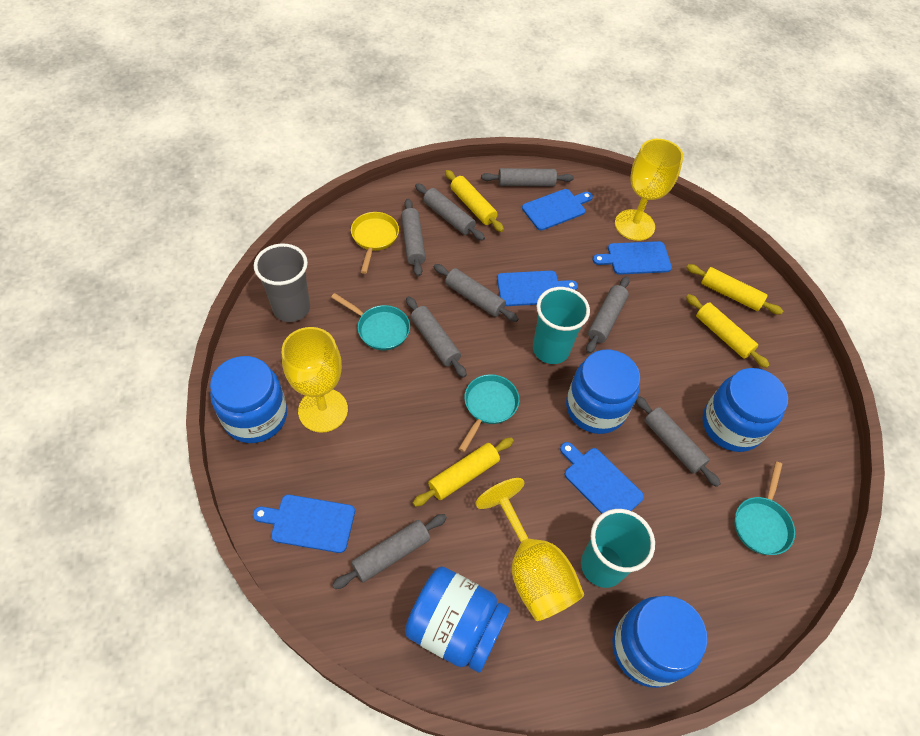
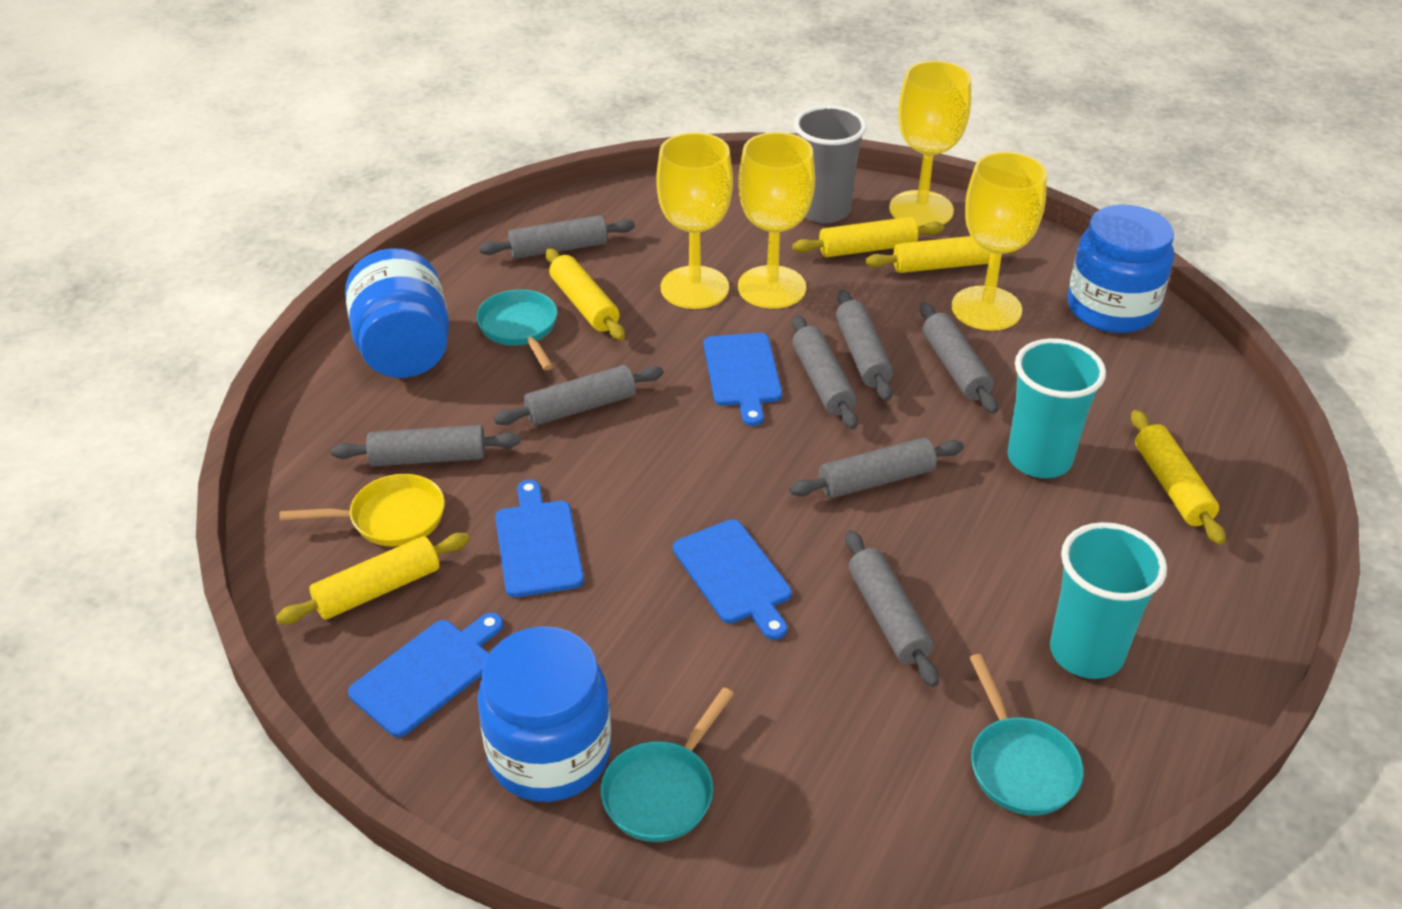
blue cutting board: 5 -> 4
blue jar: 5 -> 3
yellow goblet: 3 -> 4
yellow rolling pin: 4 -> 5

